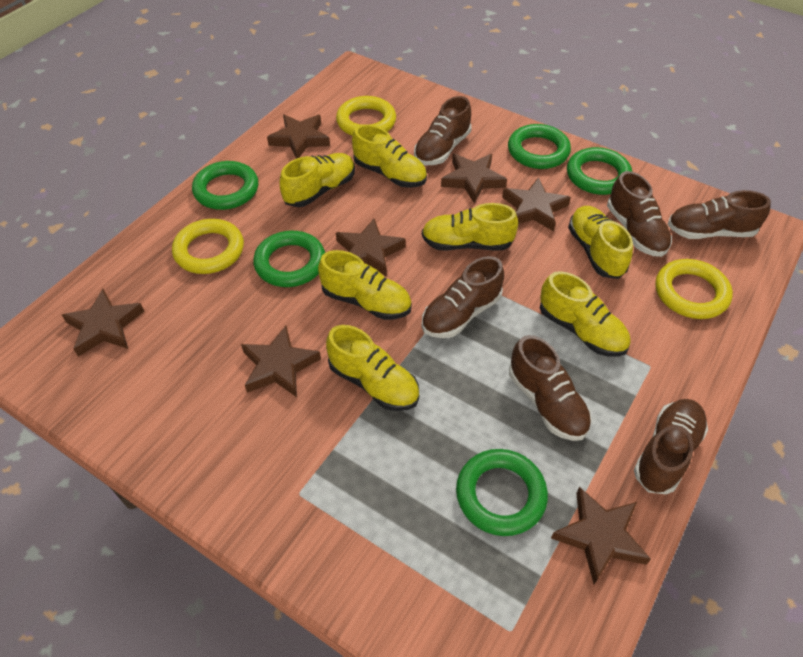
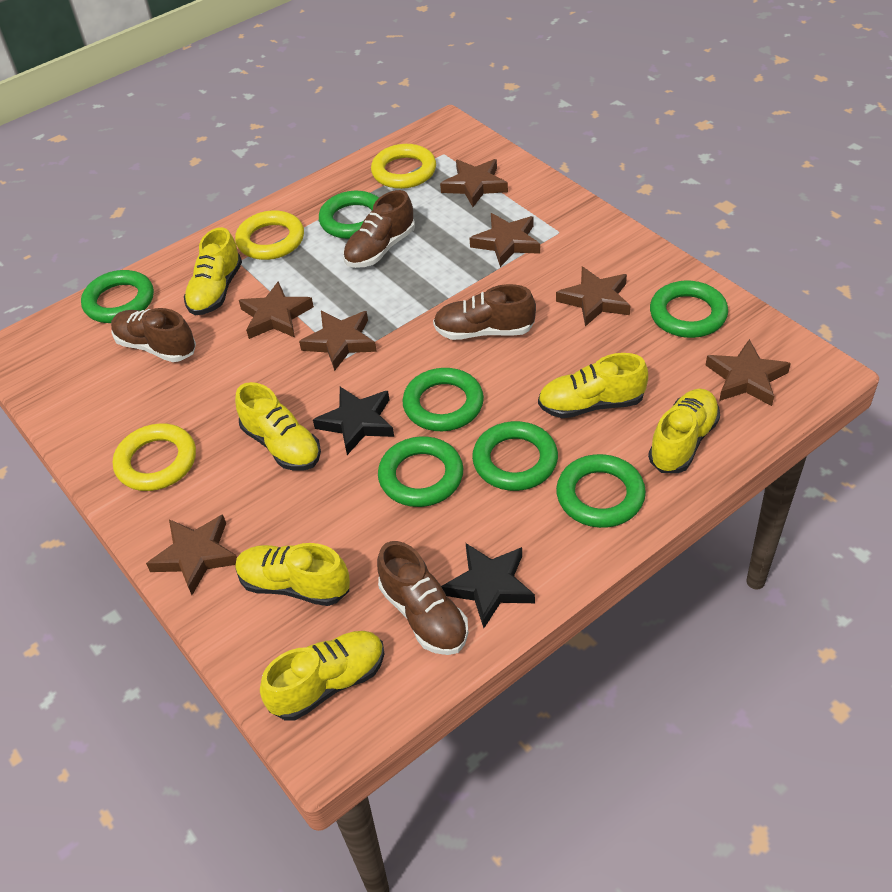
black star: 0 -> 2
brown shoe: 6 -> 4
green ring: 5 -> 7
yellow shoe: 7 -> 6

